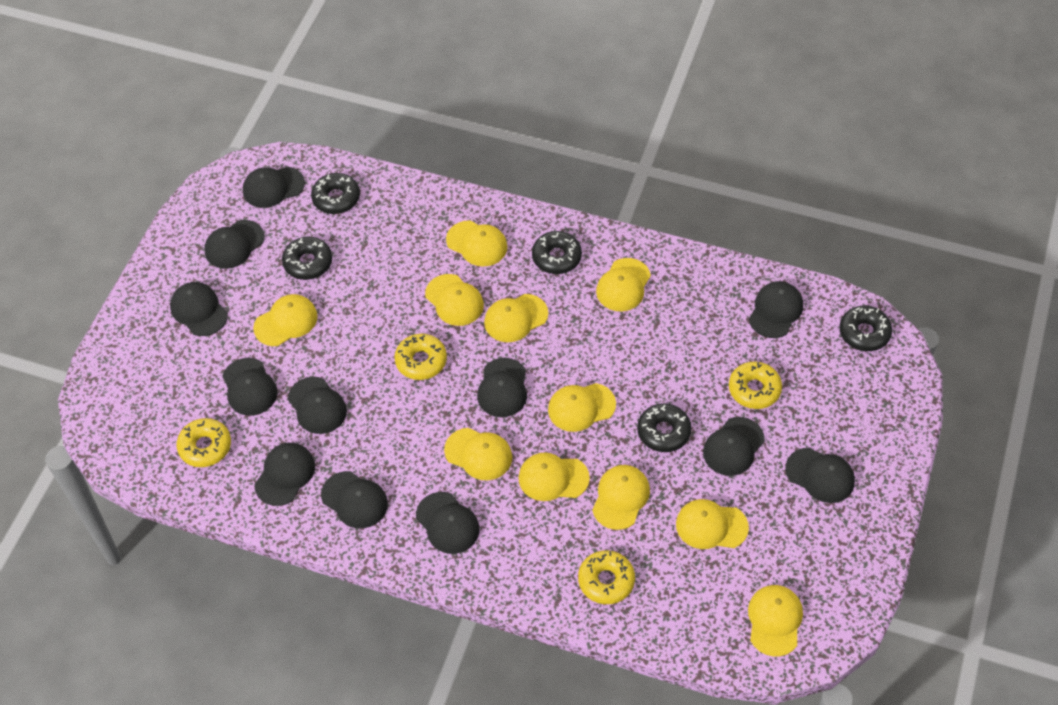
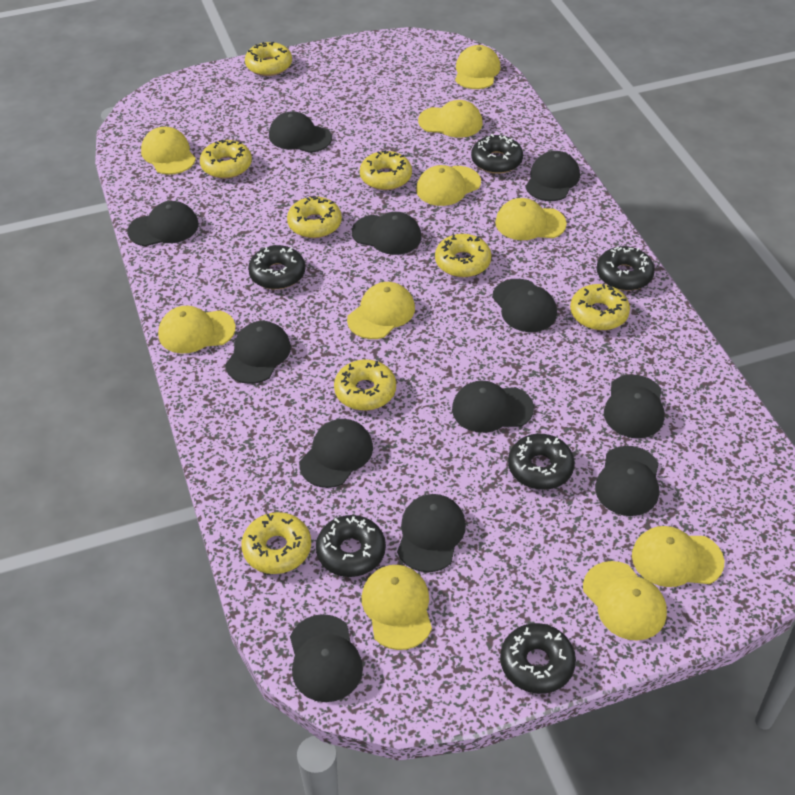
black donut: 5 -> 6
yellow cap: 11 -> 10
yellow donut: 4 -> 8

